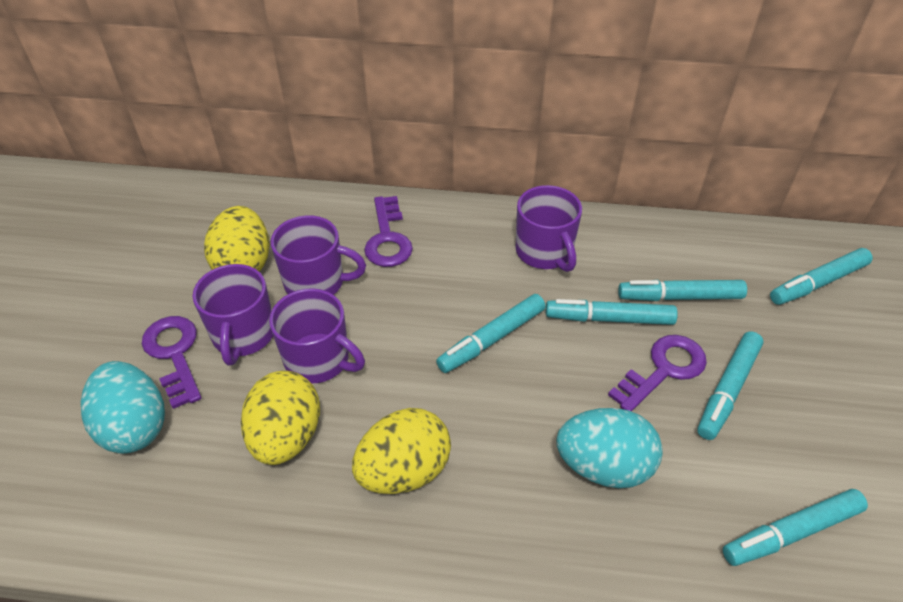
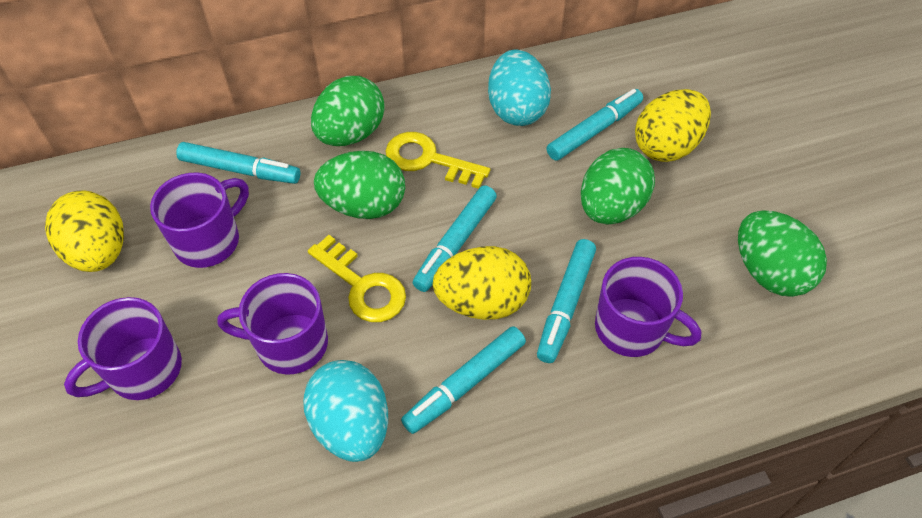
green egg: 0 -> 4
purple key: 3 -> 0
turquoise marker: 6 -> 5
yellow key: 0 -> 2

